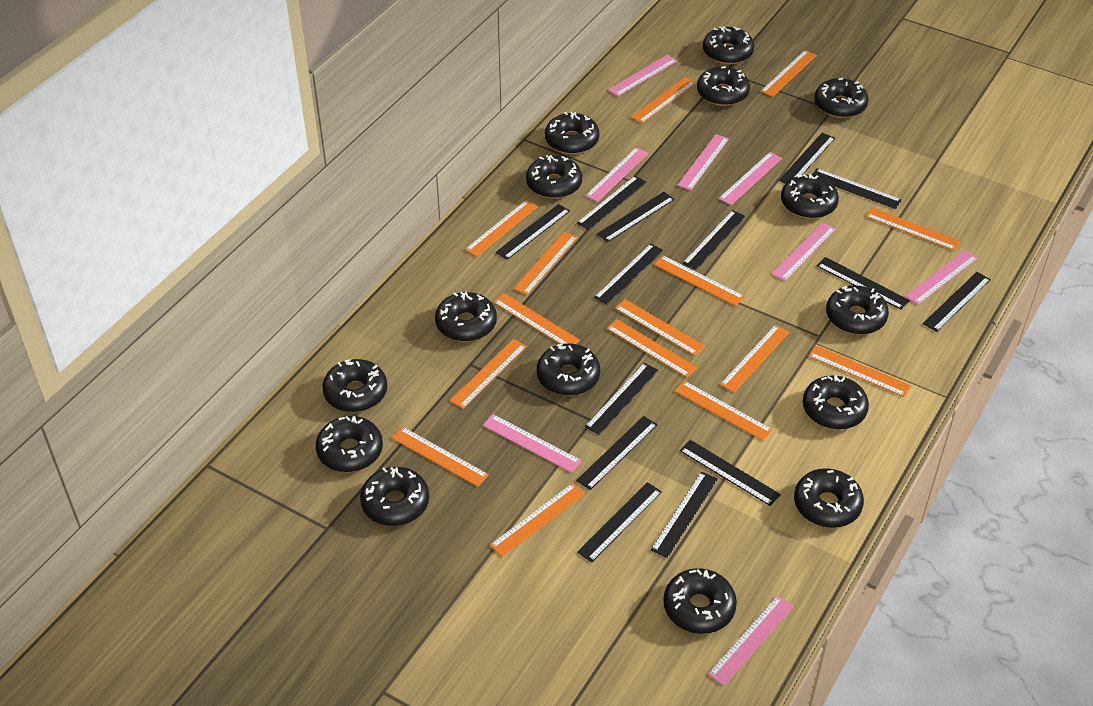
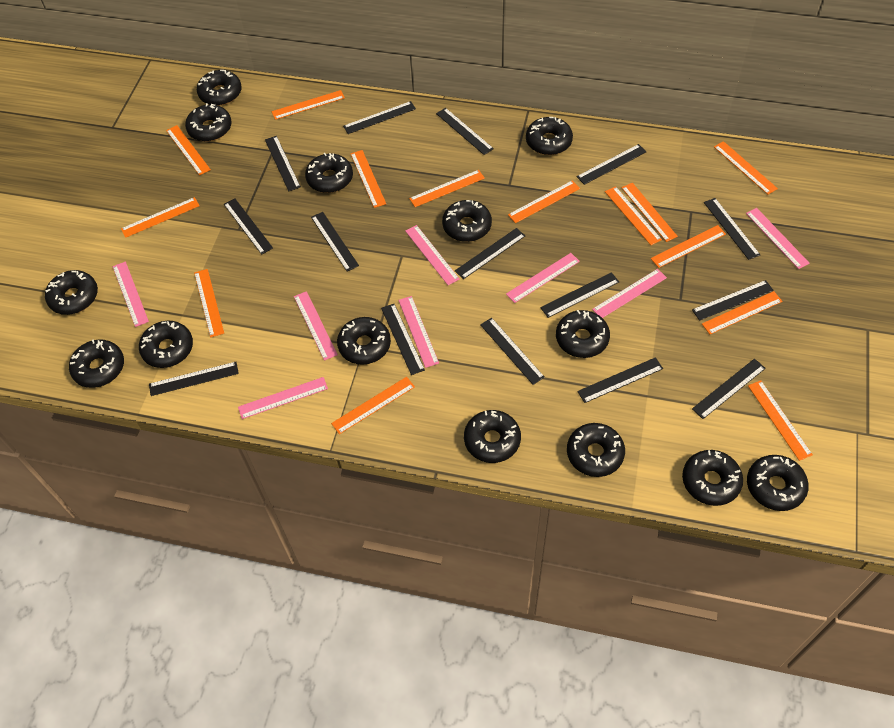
black donut: 15 -> 14
black ruler: 14 -> 15
orange ruler: 15 -> 14

